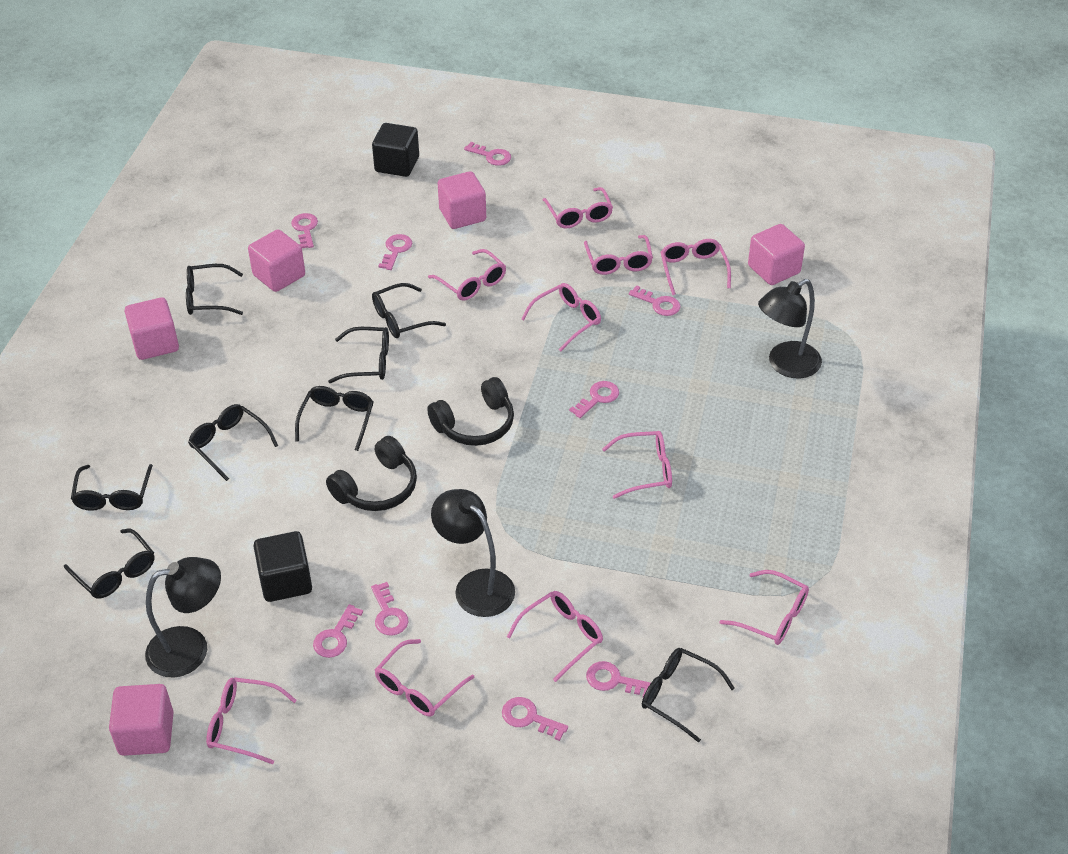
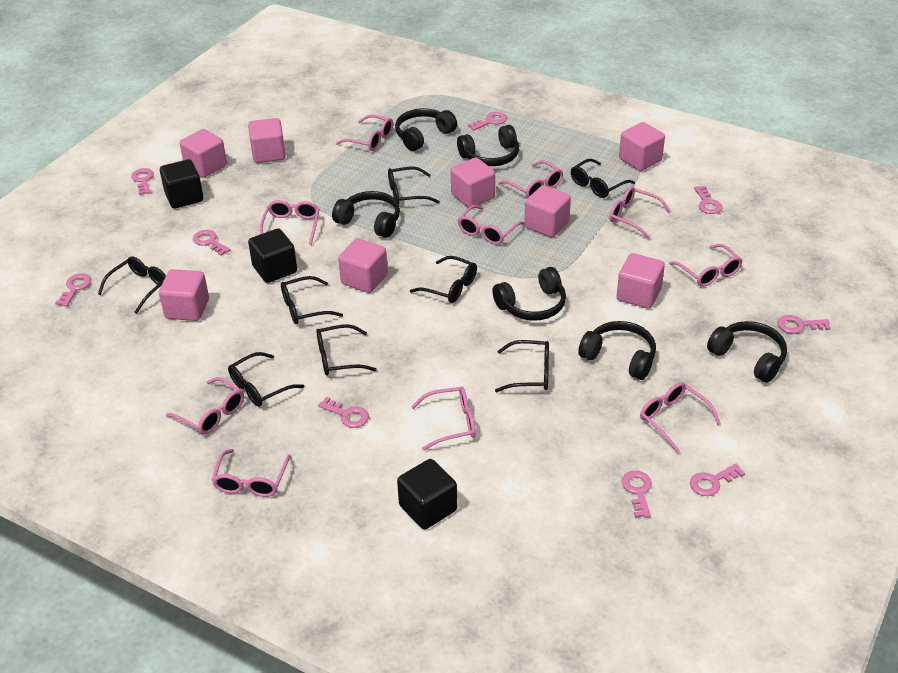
black cube: 2 -> 3
black headphones: 2 -> 6
black lamp: 3 -> 0
pink cube: 5 -> 8

